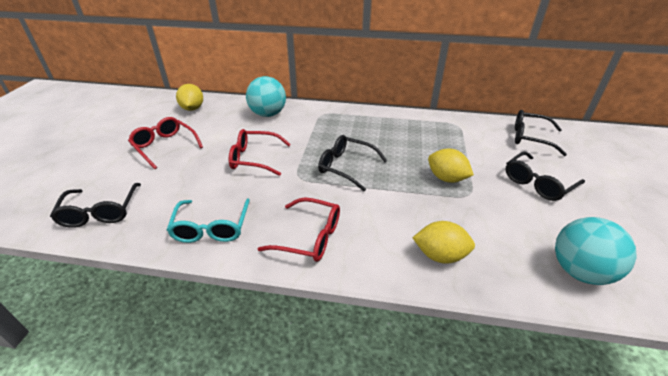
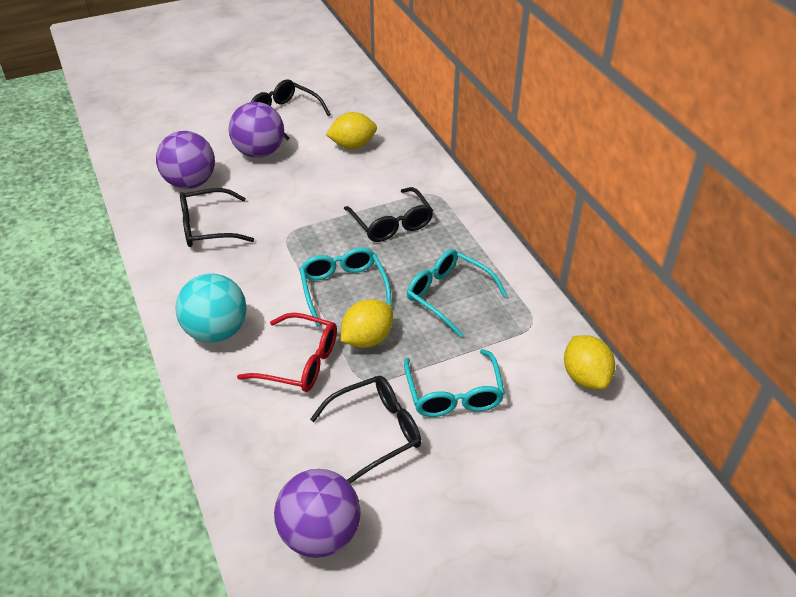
purple ball: 0 -> 3
red glasses: 3 -> 1
turquoise ball: 2 -> 1
turquoise glasses: 1 -> 3

